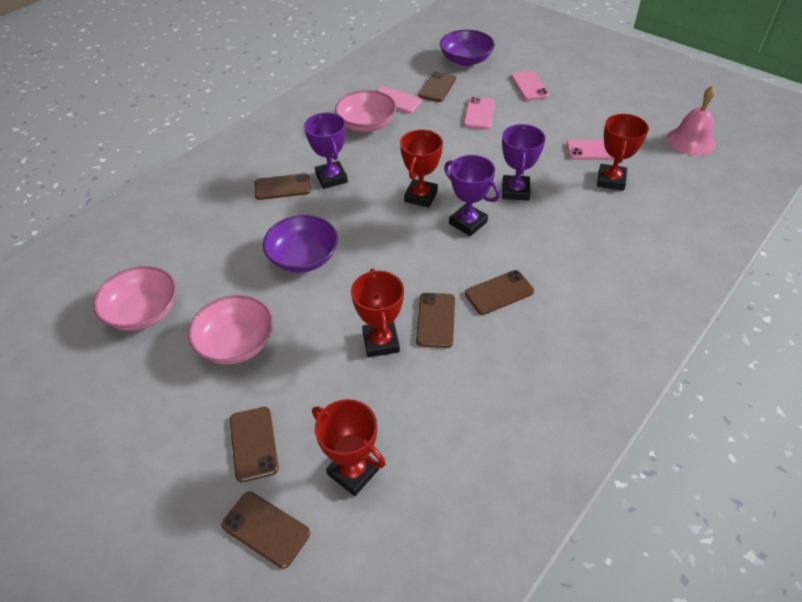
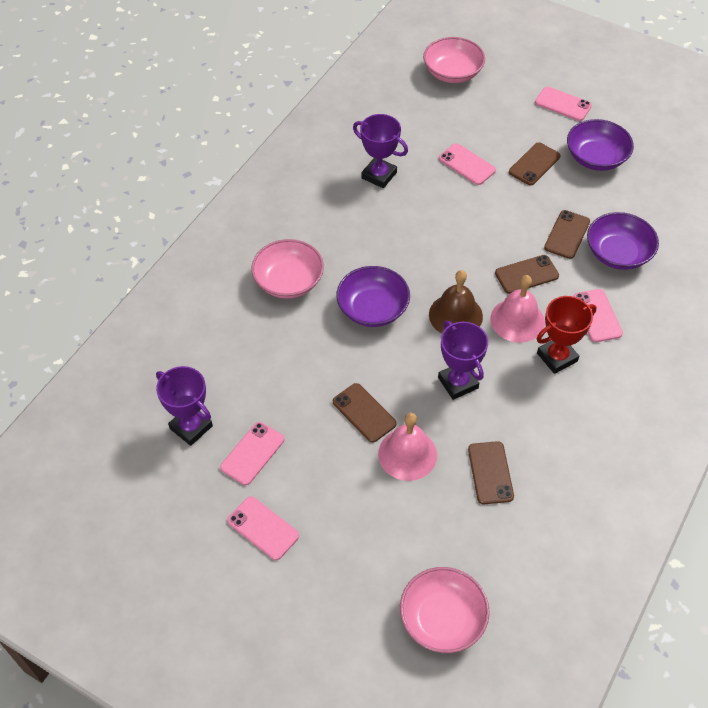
brown bell: 0 -> 1
brown phone: 6 -> 5
pink bell: 1 -> 2
pink phone: 4 -> 5
purple bowl: 2 -> 3
red trophy: 4 -> 1

